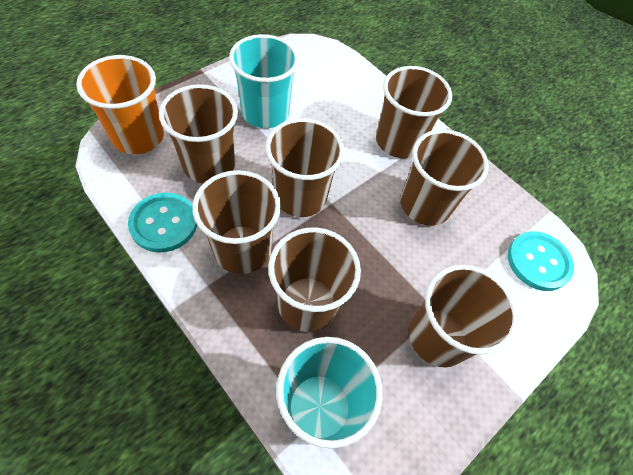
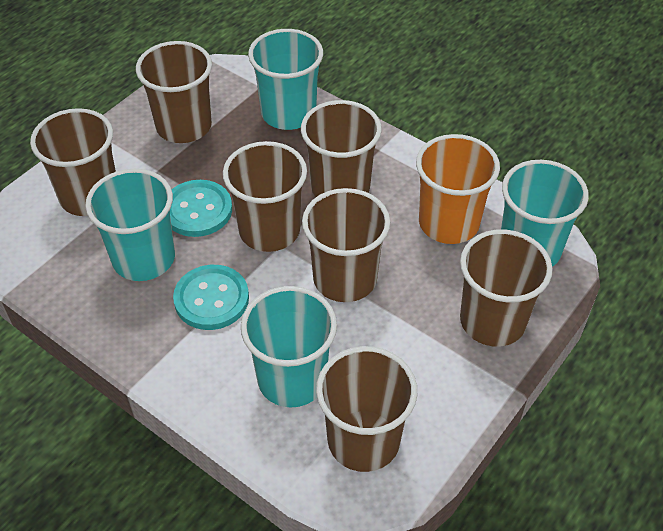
turquoise cup: 2 -> 4

